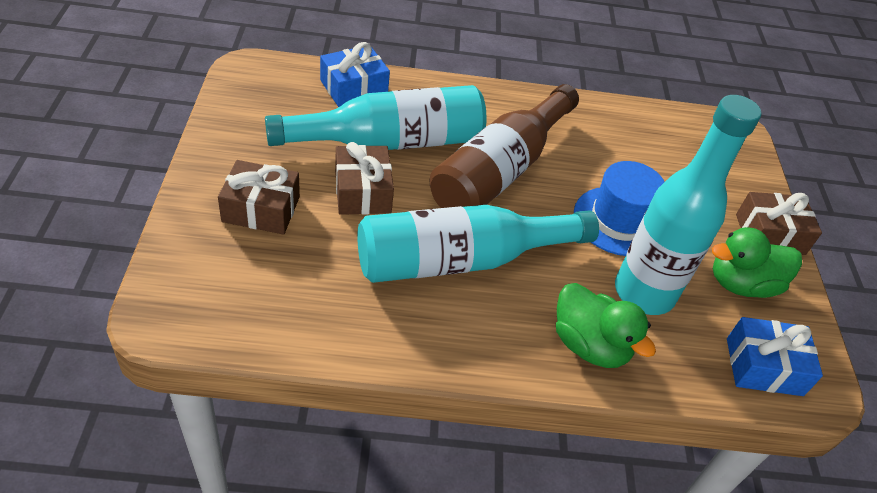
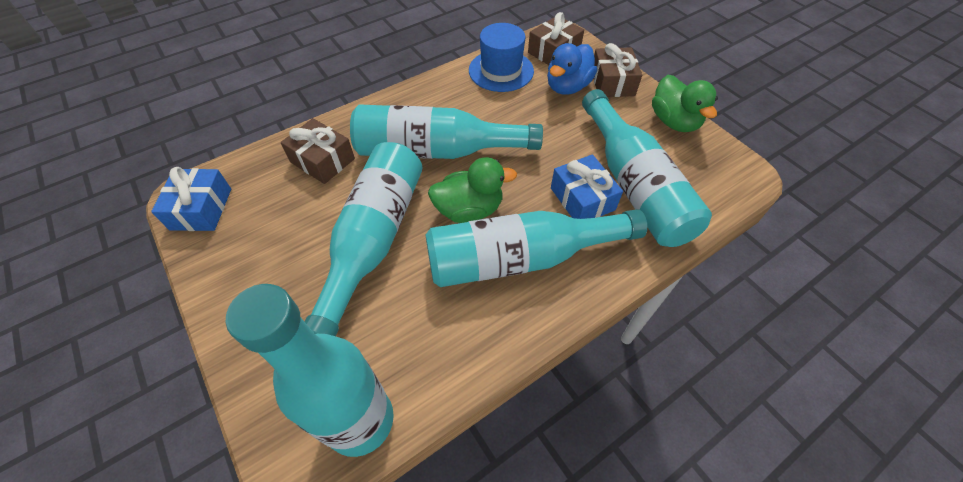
blue duck: 0 -> 1
brown bottle: 1 -> 0
turquoise bottle: 3 -> 5

